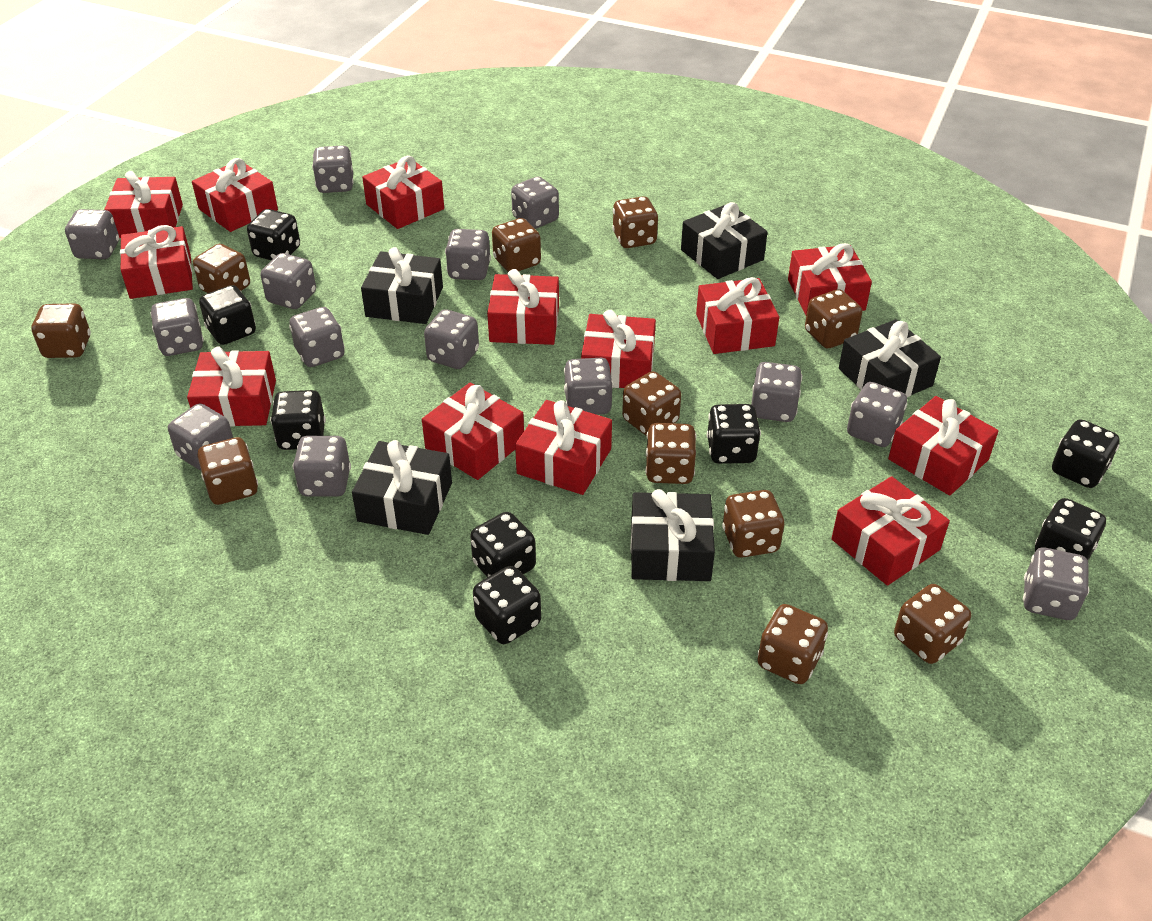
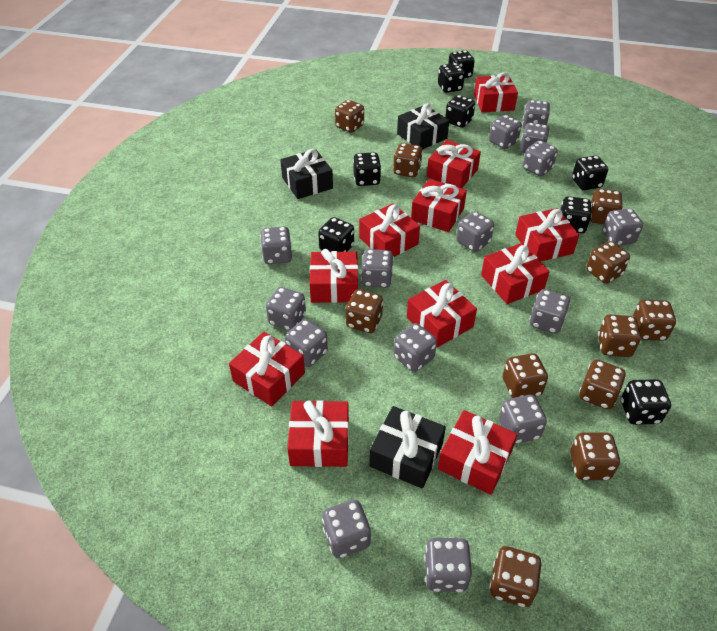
black gift: 5 -> 3
grey dice: 14 -> 15
red gift: 13 -> 11

